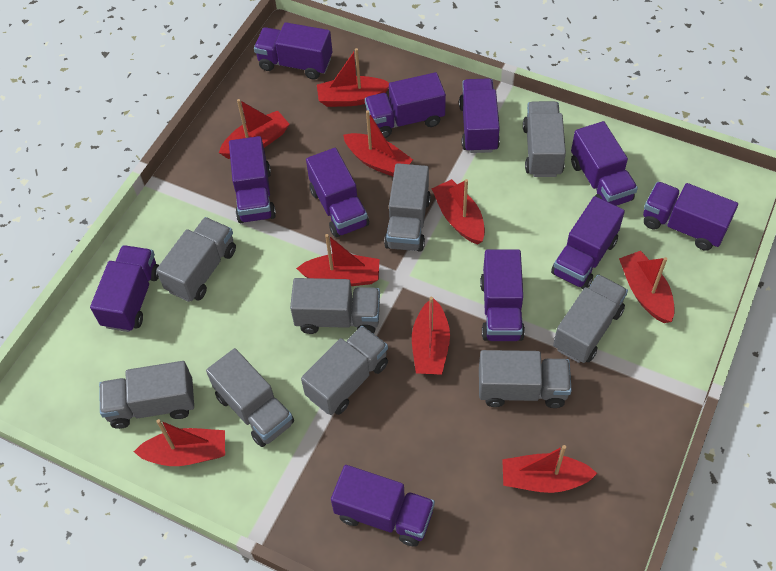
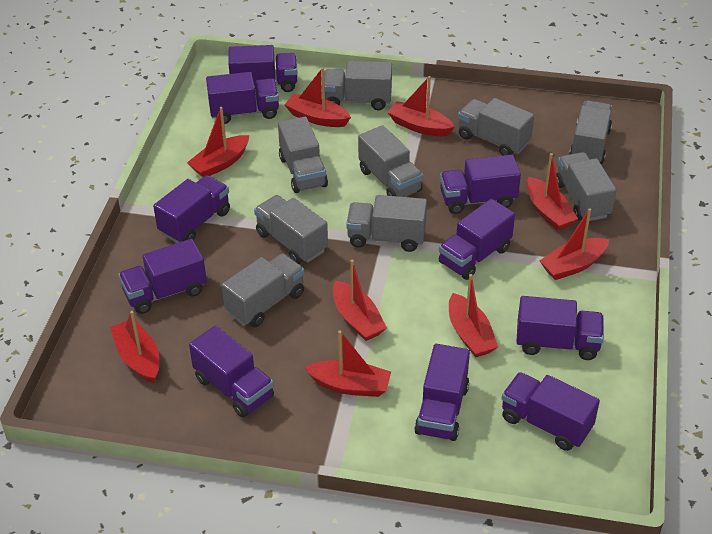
purple truck: 11 -> 10

